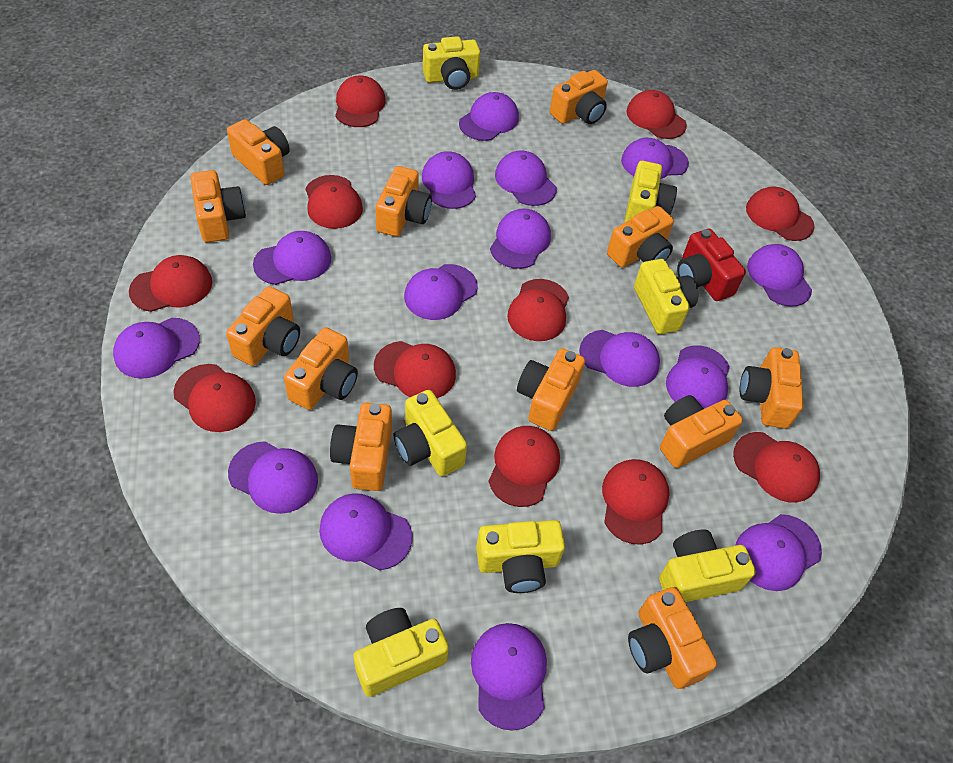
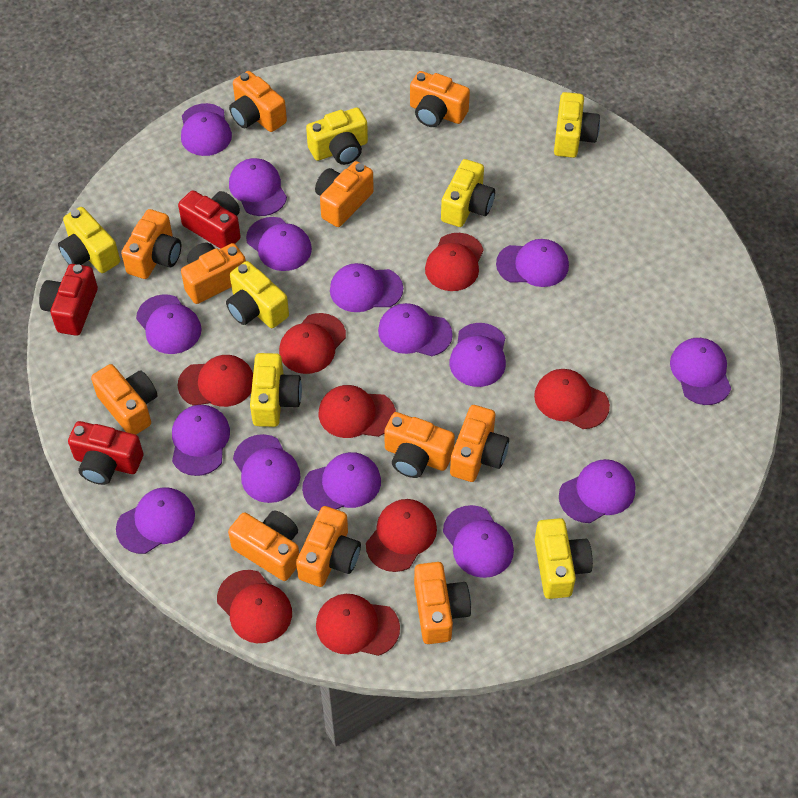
orange camera: 12 -> 11
red camera: 1 -> 3
red cap: 11 -> 8

